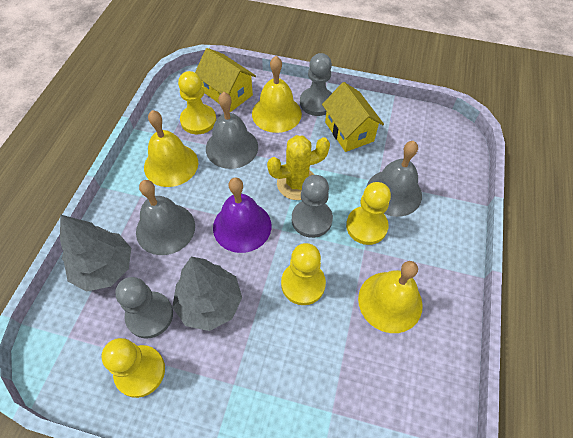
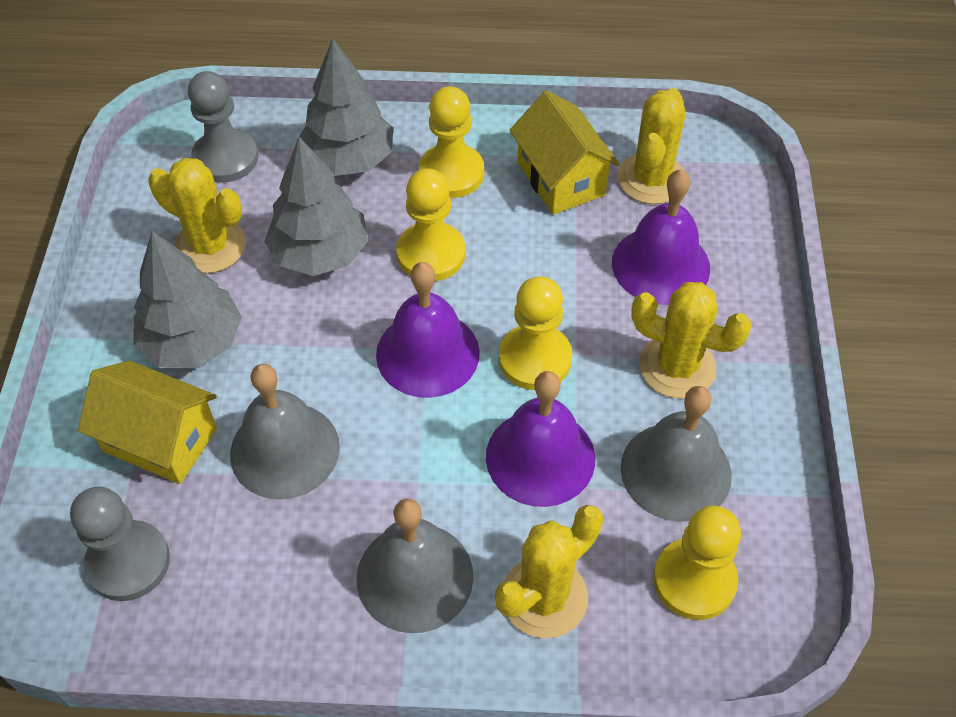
grey pawn: 3 -> 2
grey tree: 2 -> 3
purple bell: 1 -> 3
yellow bell: 3 -> 0
yellow cactus: 1 -> 4

